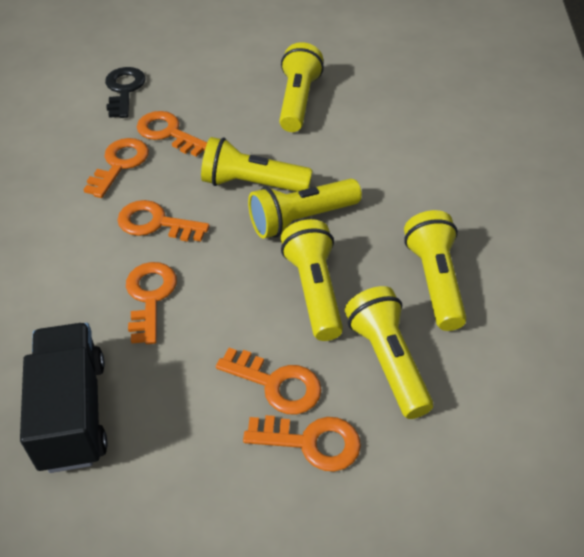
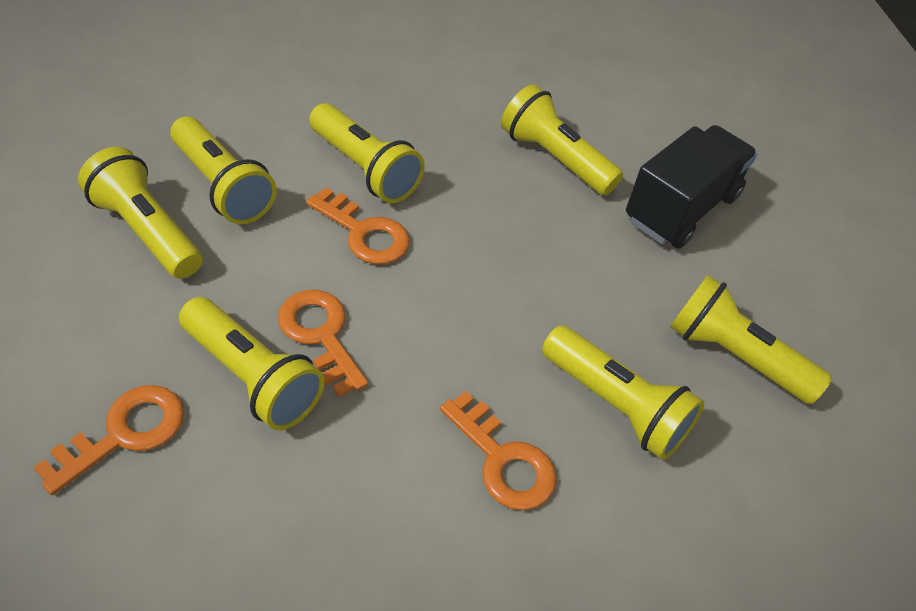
black key: 1 -> 0
orange key: 6 -> 4
yellow flashlight: 6 -> 7

